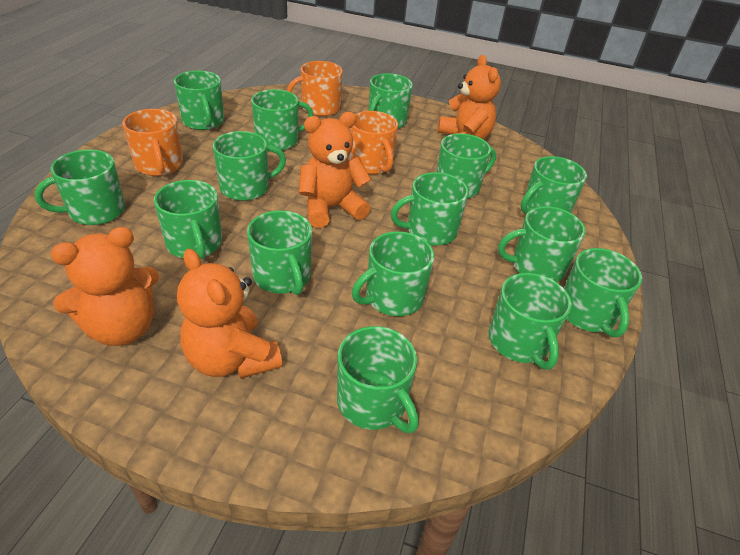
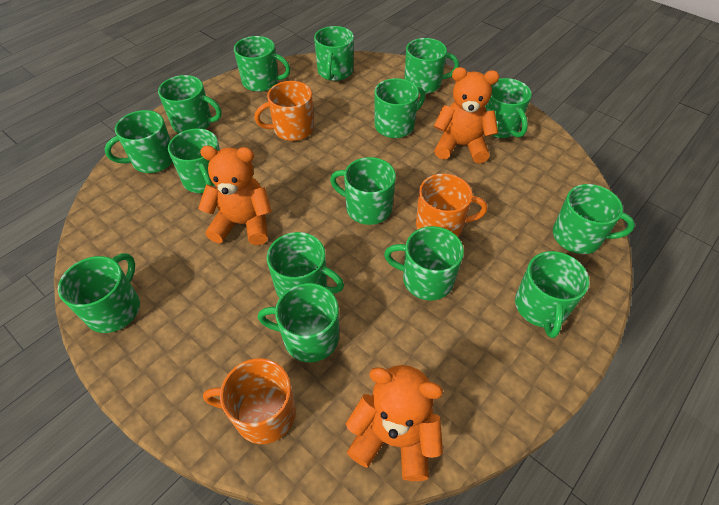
orange teddy bear: 4 -> 3

